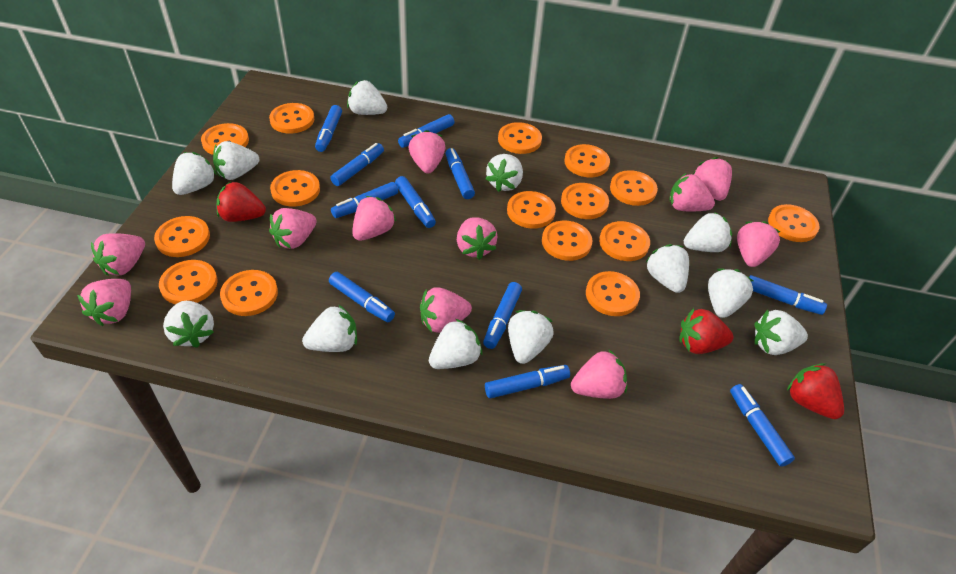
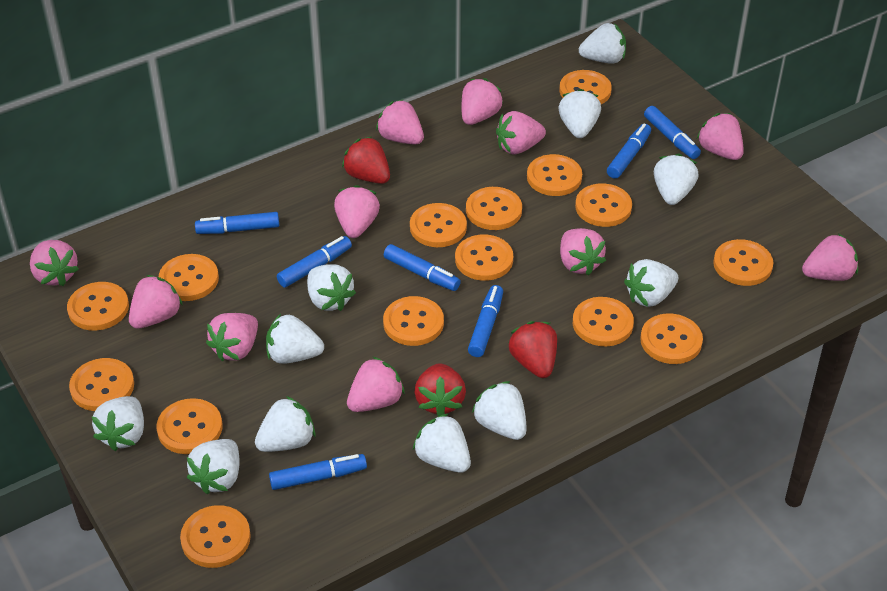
blue marker: 11 -> 7
white strawberry: 12 -> 11

